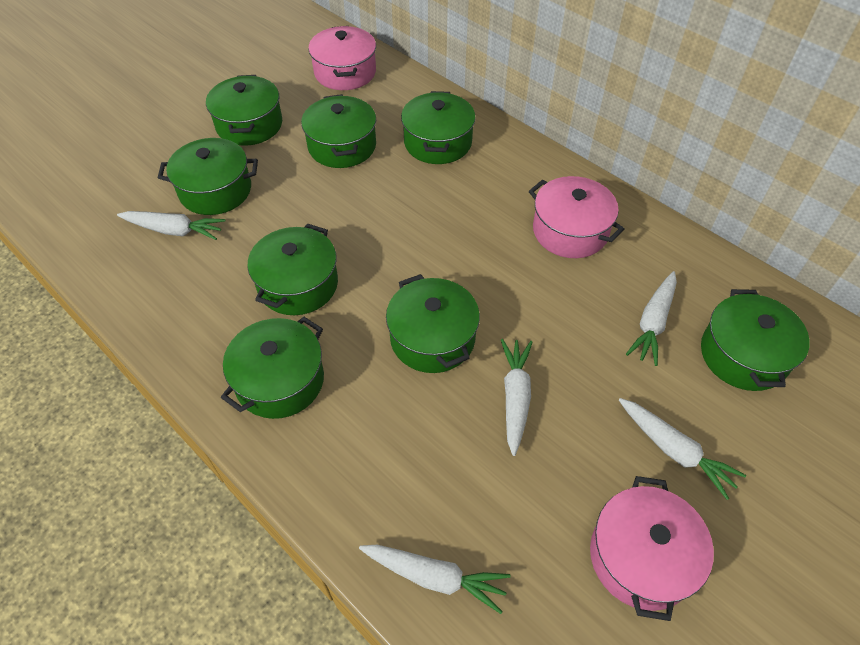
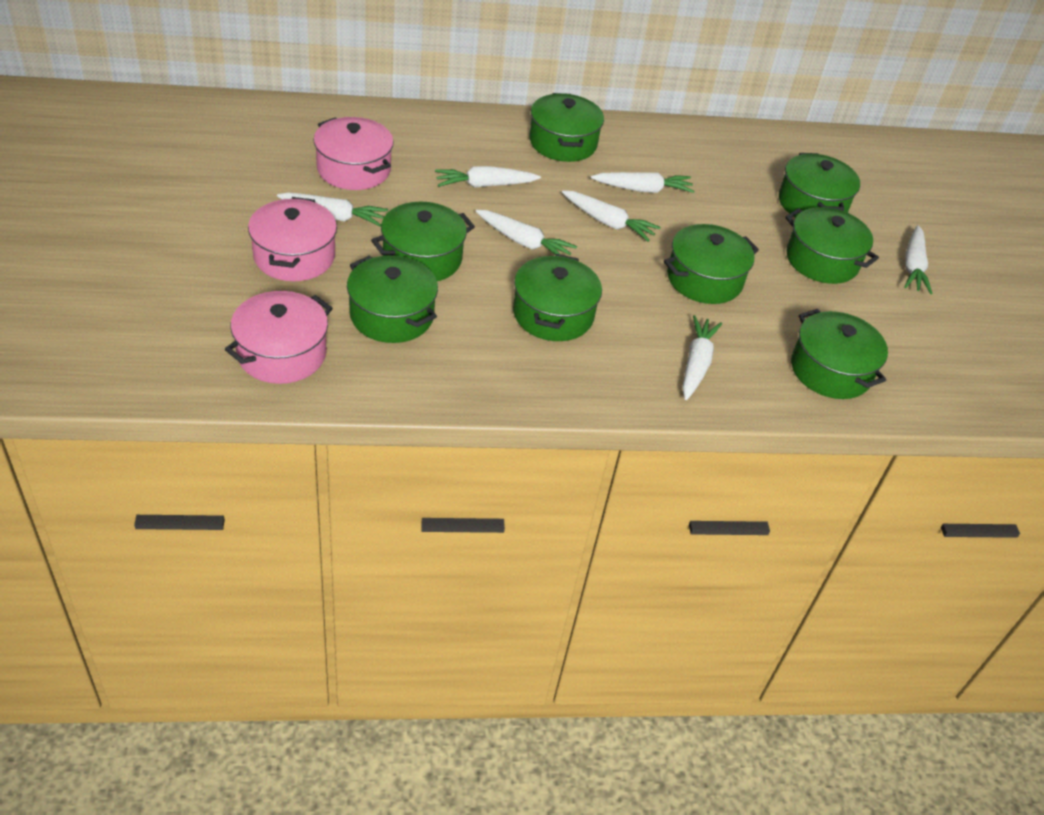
white carrot: 5 -> 7

